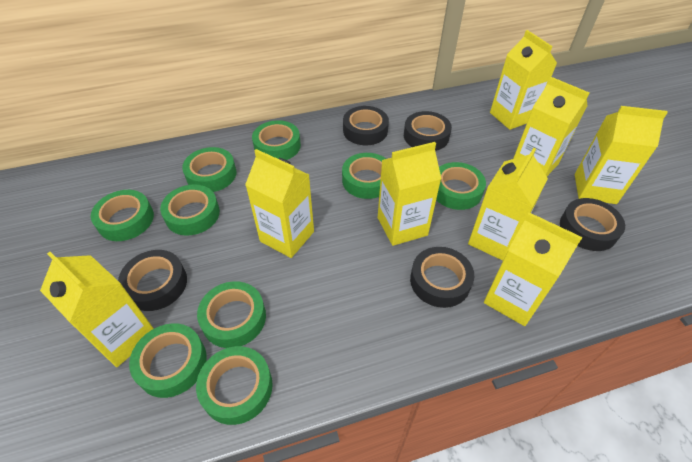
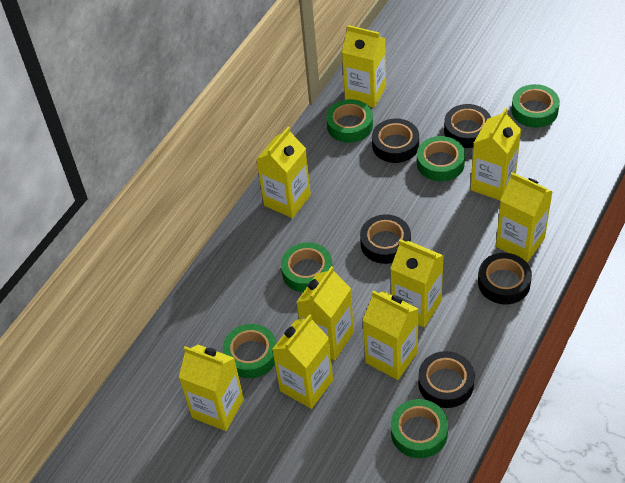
green tape: 9 -> 6
yellow carton: 8 -> 9

